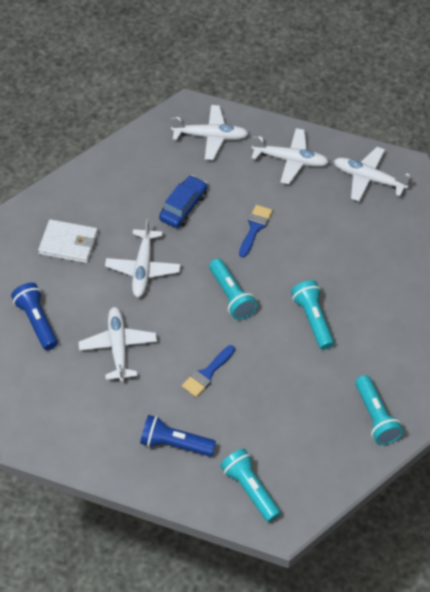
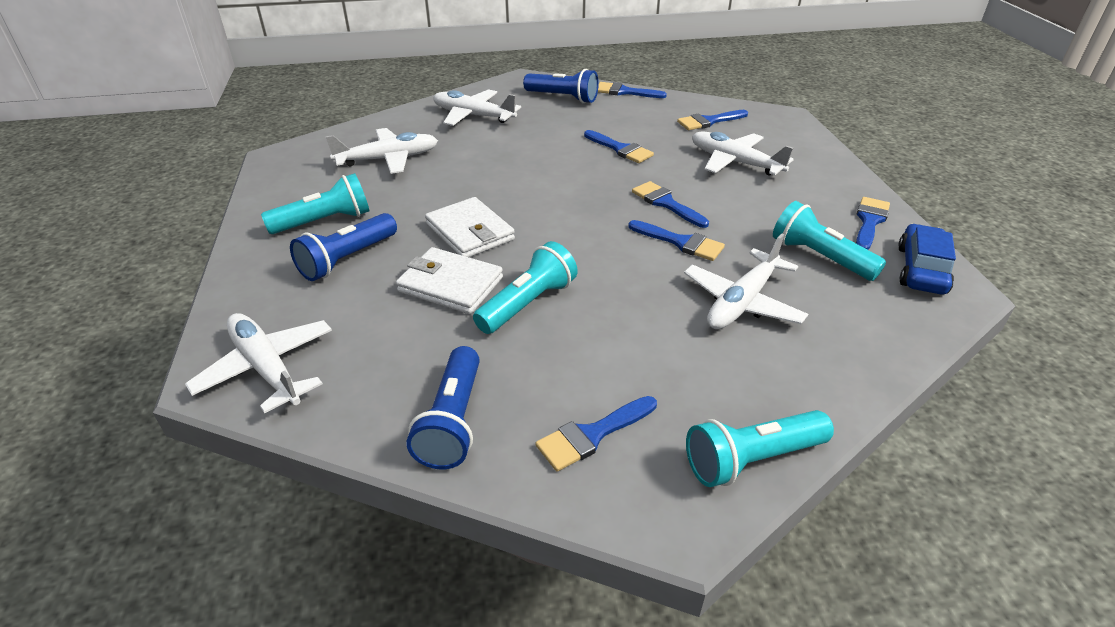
blue brush: 2 -> 7
blue flashlight: 2 -> 3
white wallet: 1 -> 2

